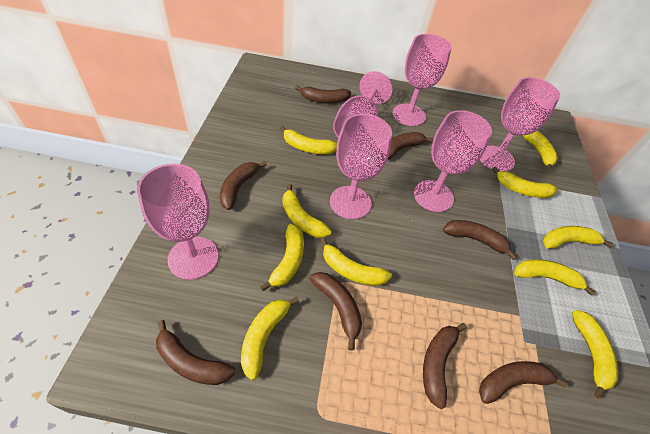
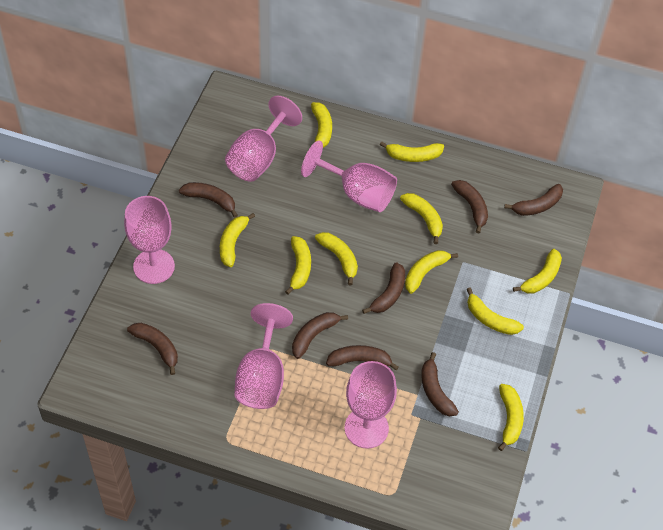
pink goblet: 6 -> 5

